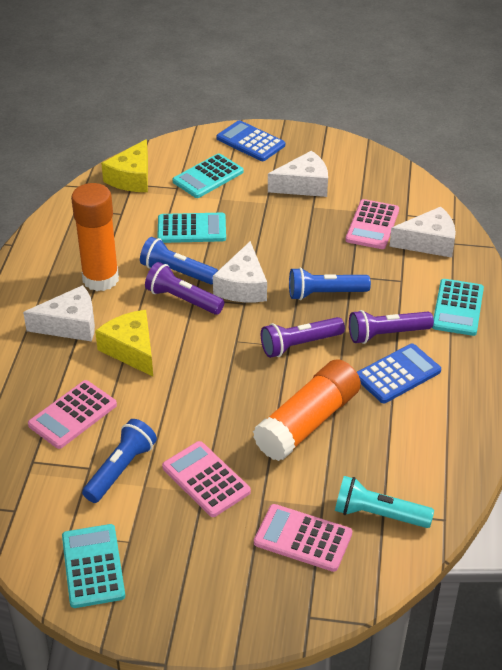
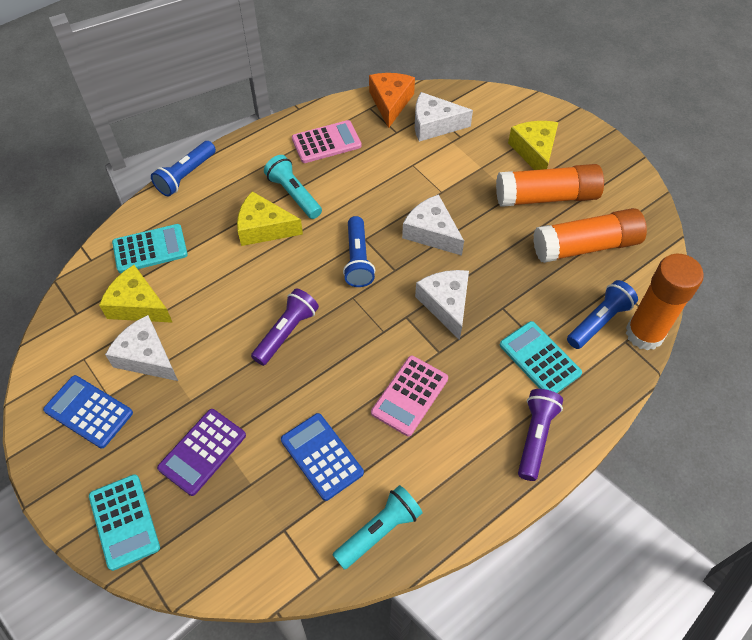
orange cheese: 0 -> 1
orange glue stick: 2 -> 3
pink calculator: 4 -> 2
purple calculator: 0 -> 1
purple flashlight: 3 -> 2
turquoise calculator: 4 -> 3
turquoise flashlight: 1 -> 2
yellow cheese: 2 -> 3

